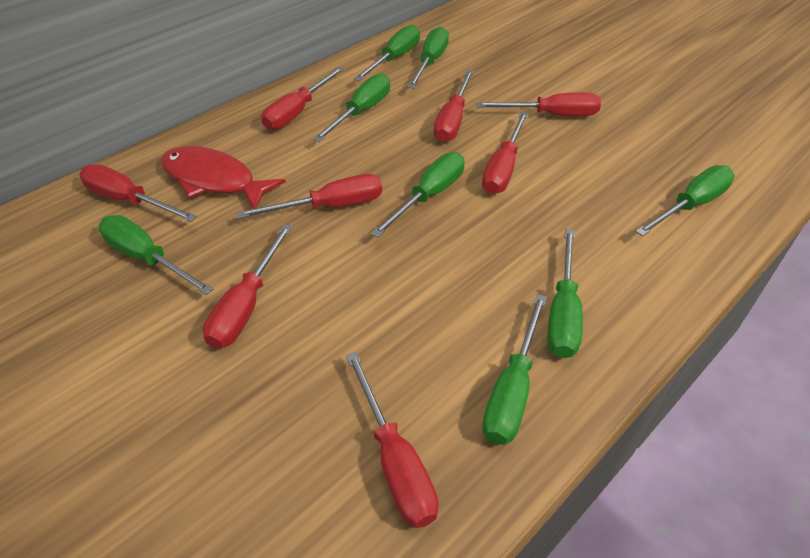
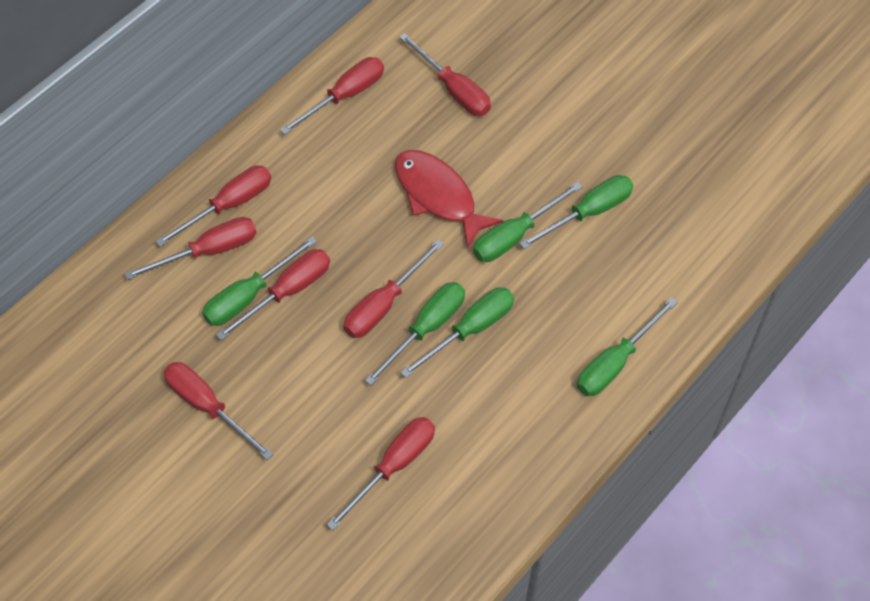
green screwdriver: 8 -> 6

